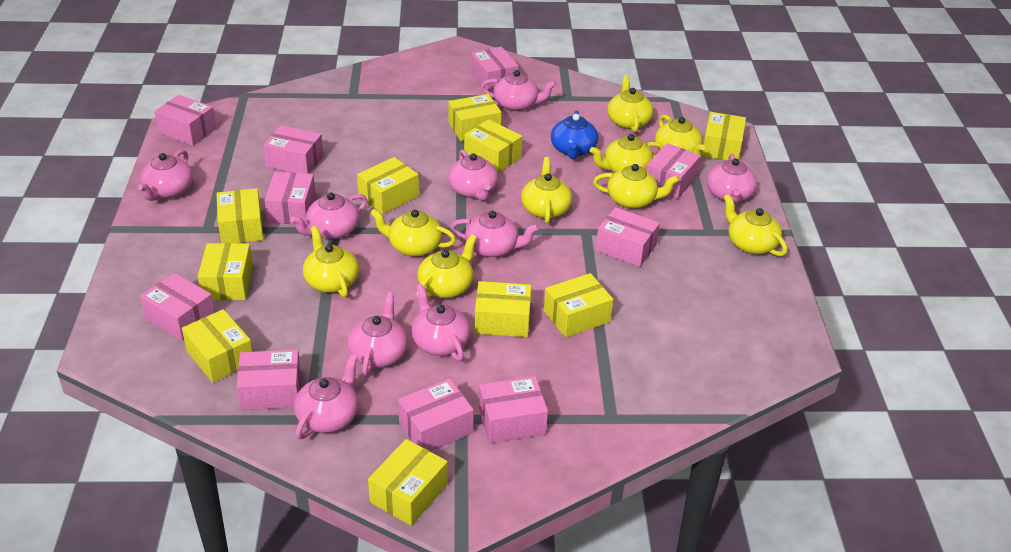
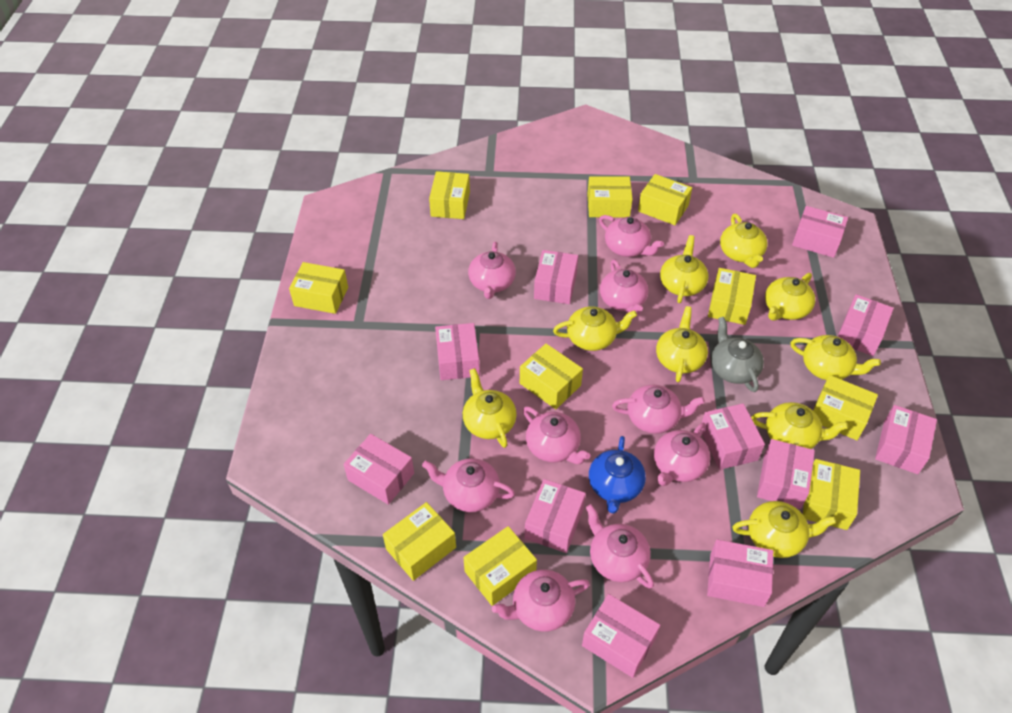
grey teapot: 0 -> 1
pink box: 10 -> 11

